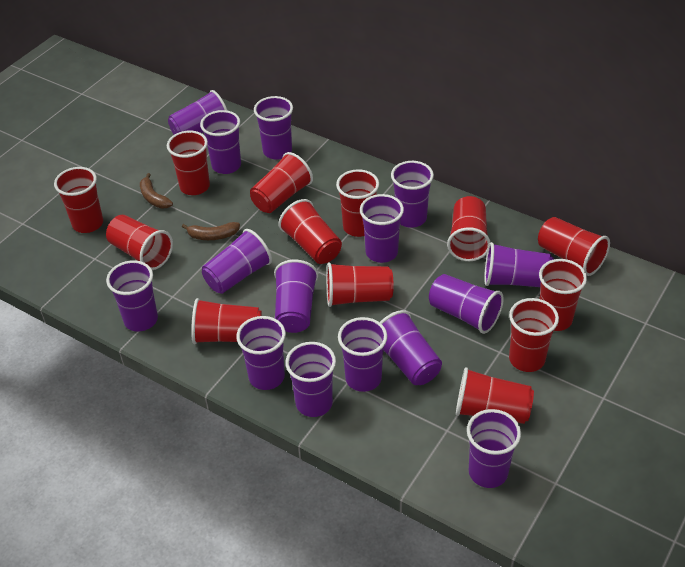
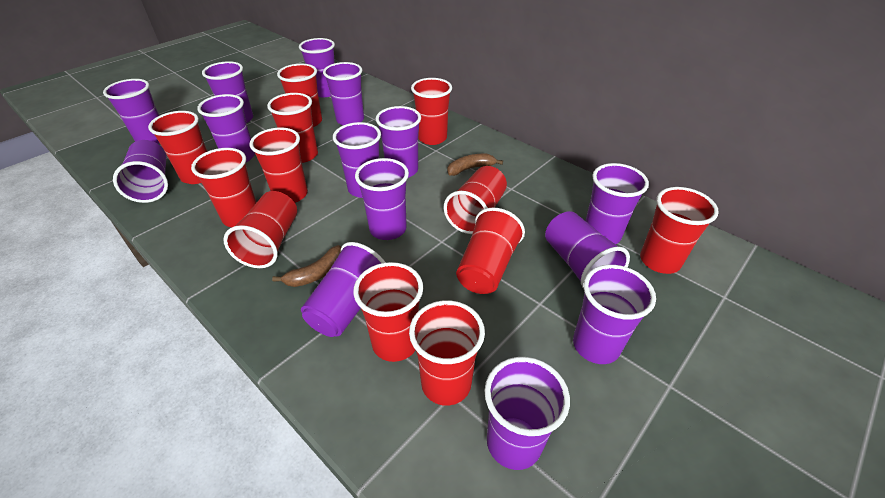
purple cup: 15 -> 14
red cup: 13 -> 12

